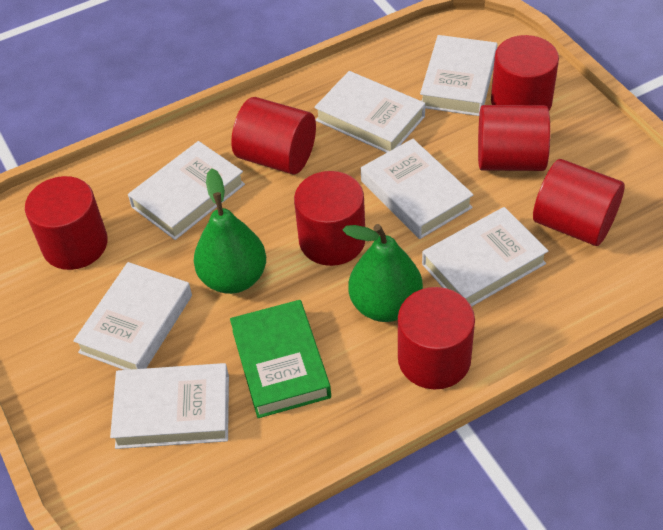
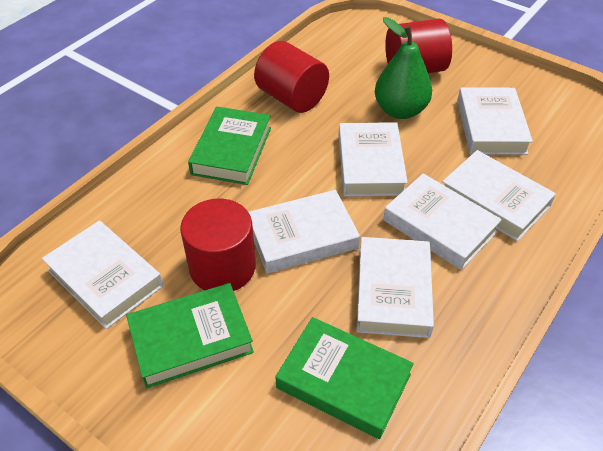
green book: 1 -> 3
green pear: 2 -> 1
red cylinder: 7 -> 3

